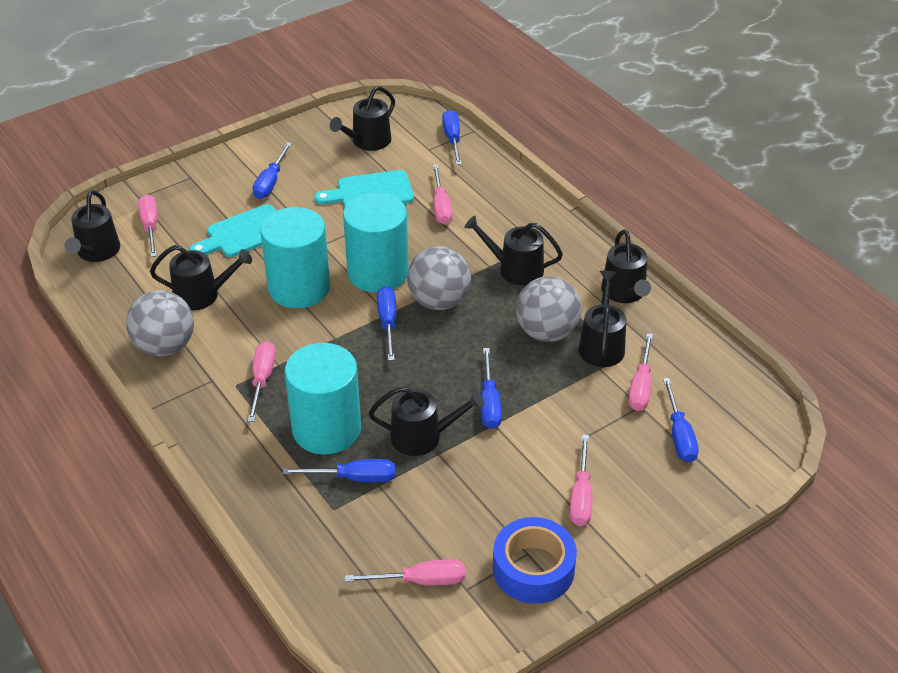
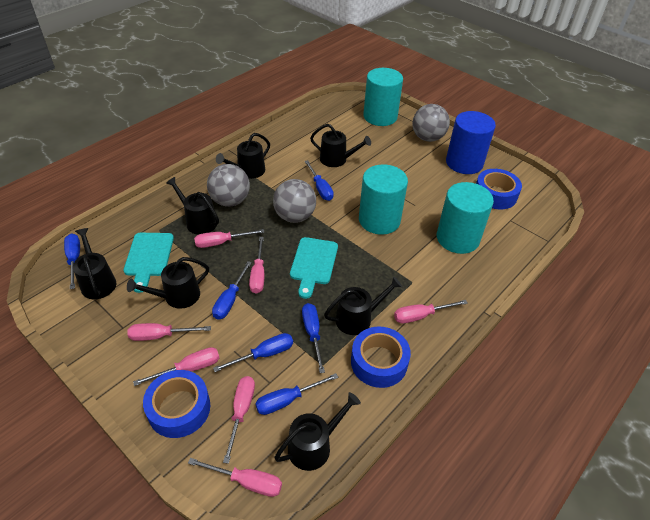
blue cylinder: 0 -> 1
blue tape: 1 -> 3
pink screwdriver: 6 -> 7

